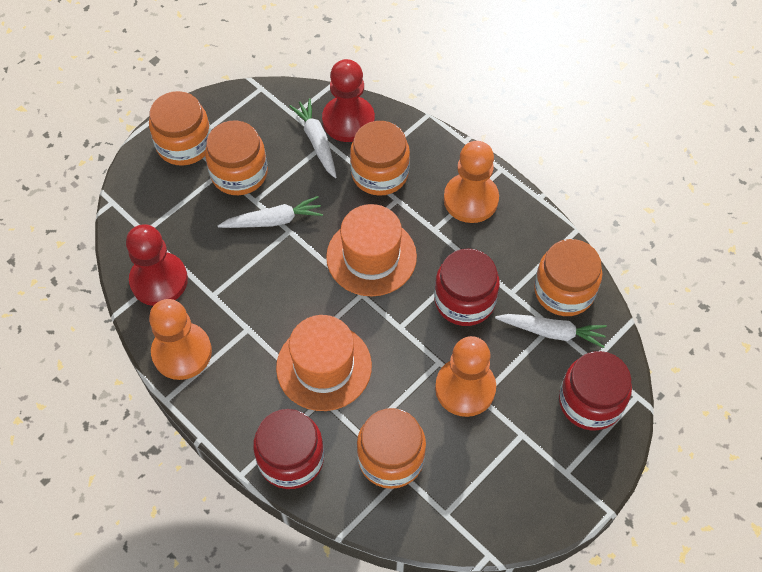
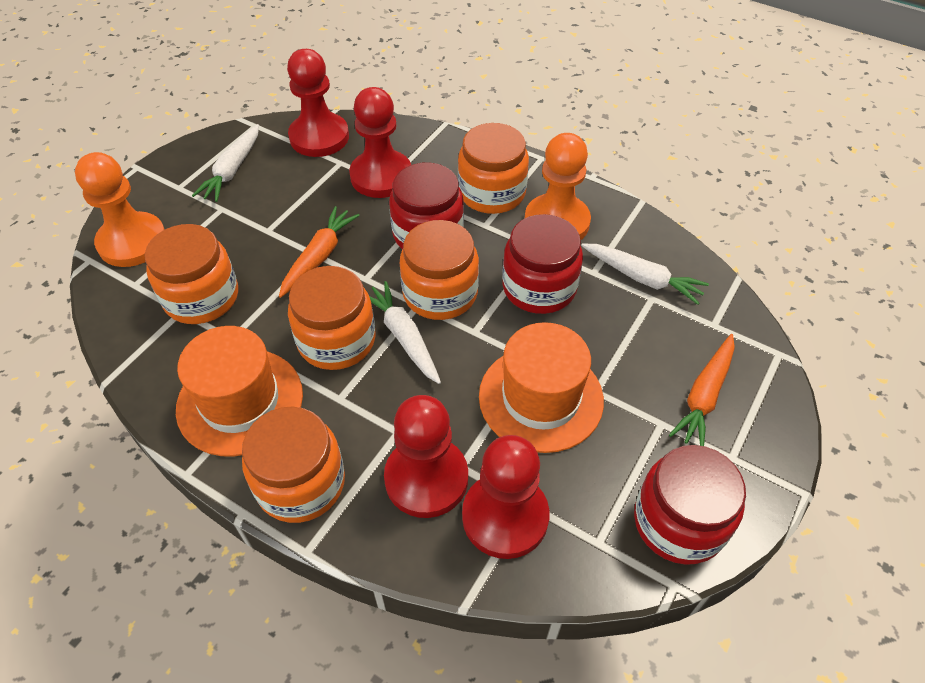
orange carrot: 0 -> 2
orange pawn: 3 -> 2
red pawn: 2 -> 4

